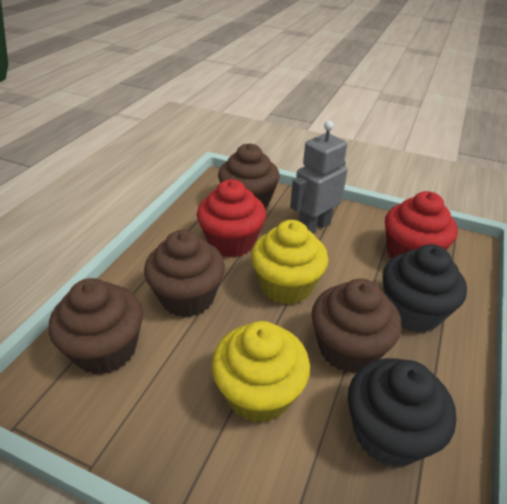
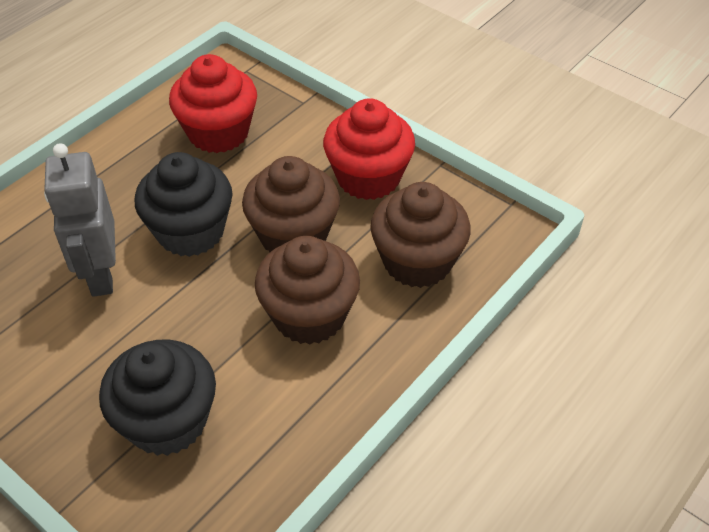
brown cupcake: 4 -> 3
yellow cupcake: 2 -> 0

